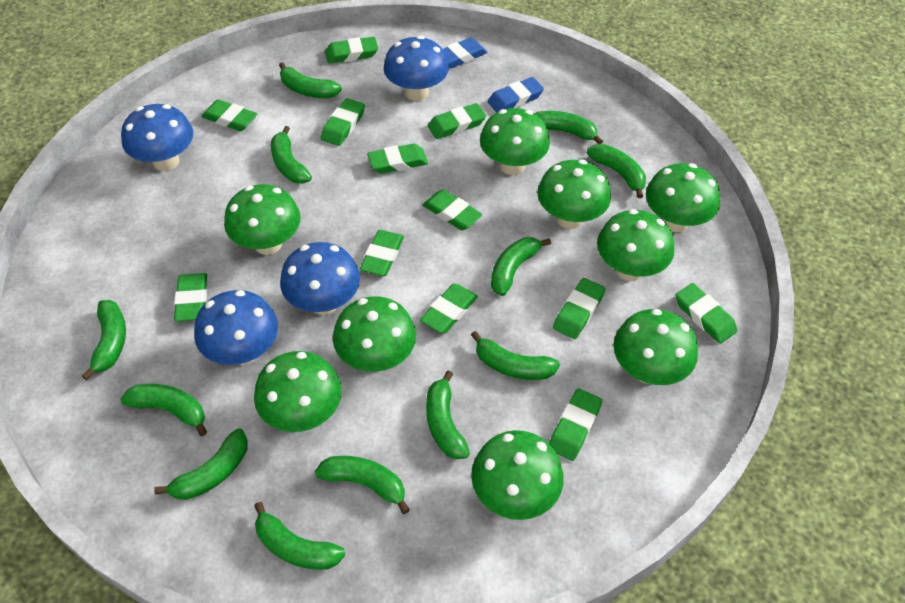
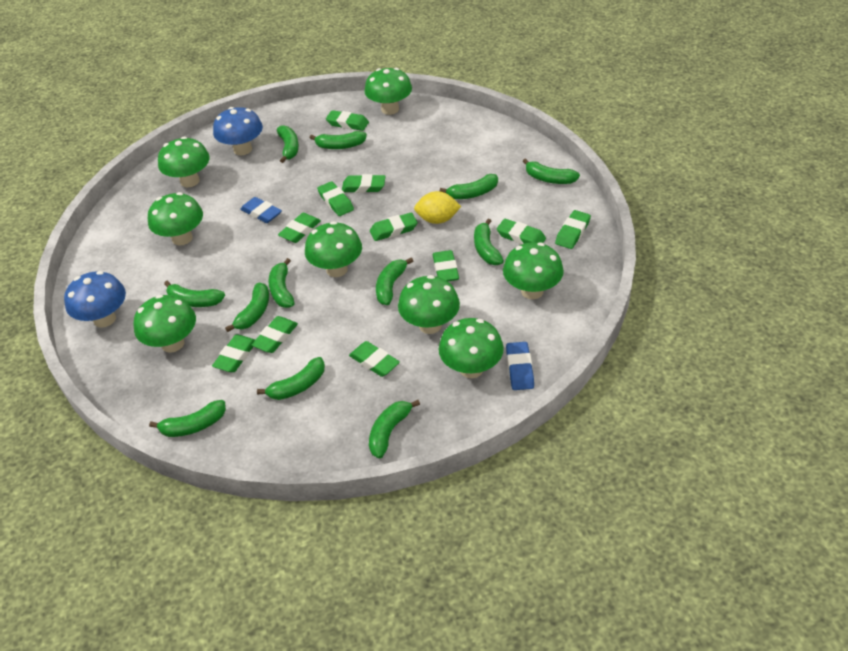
blue mushroom: 4 -> 2
green eraser: 12 -> 11
green mushroom: 9 -> 8
yellow lemon: 0 -> 1

